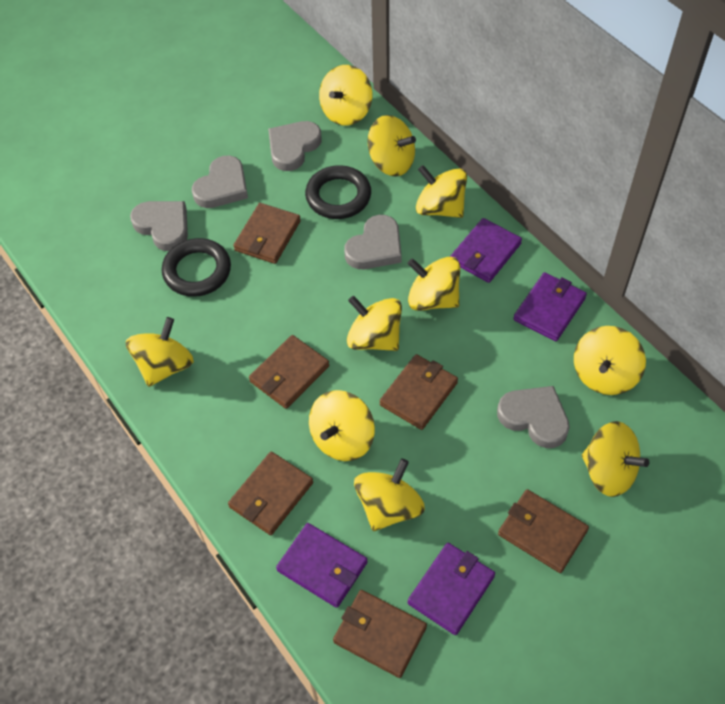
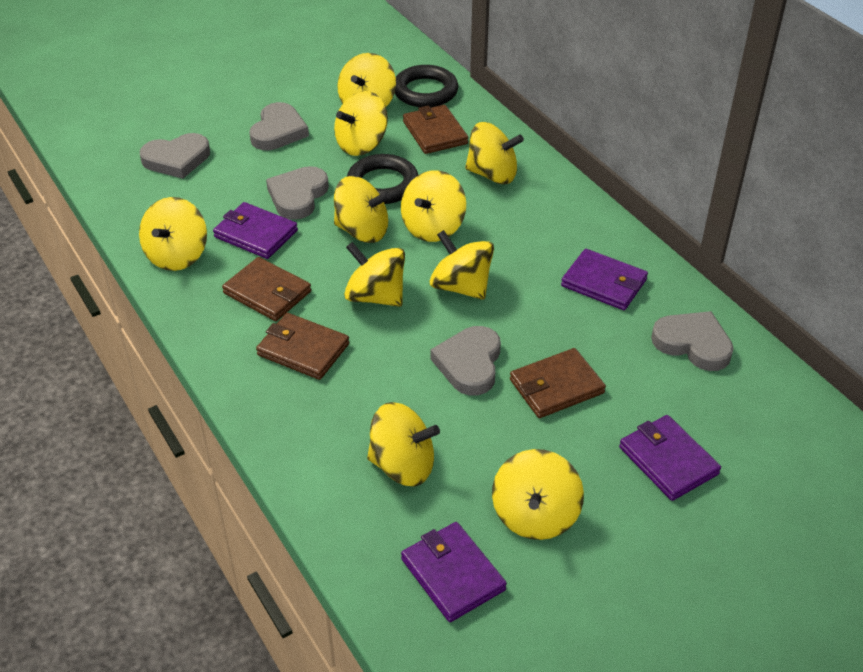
brown wallet: 6 -> 4

